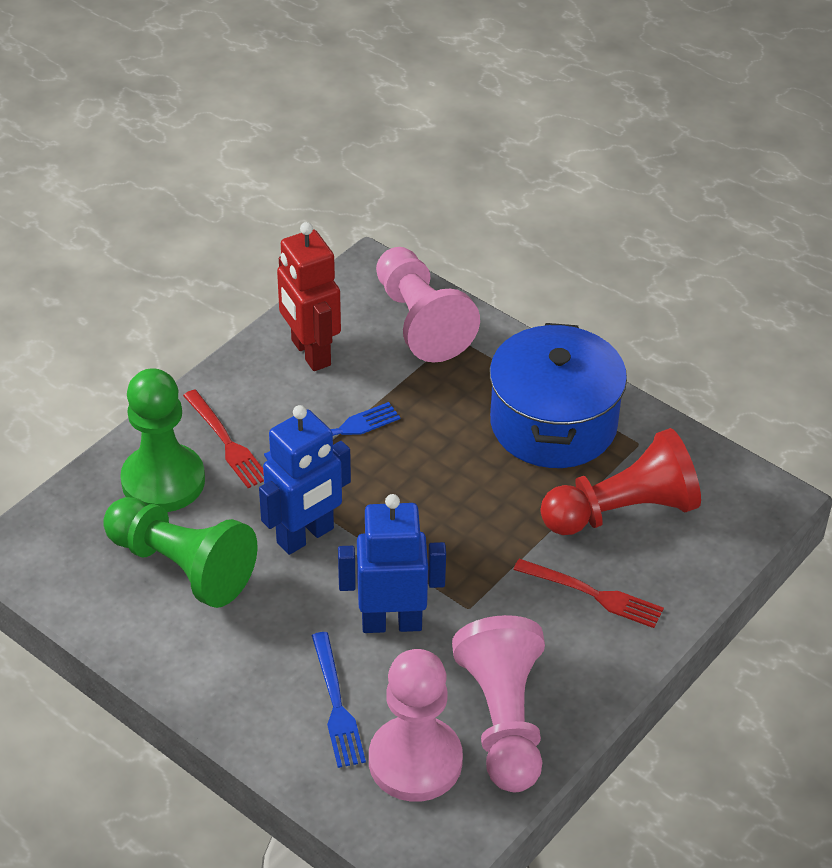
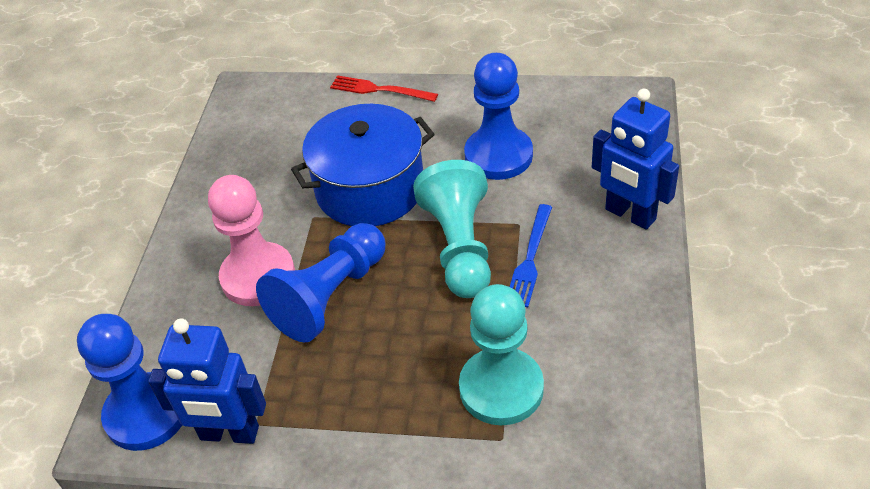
blue fork: 2 -> 1
blue pawn: 0 -> 3
green pawn: 2 -> 0
pink pawn: 3 -> 1
red fork: 2 -> 1
red pawn: 1 -> 0
red robot: 1 -> 0
turquoise pawn: 0 -> 2

